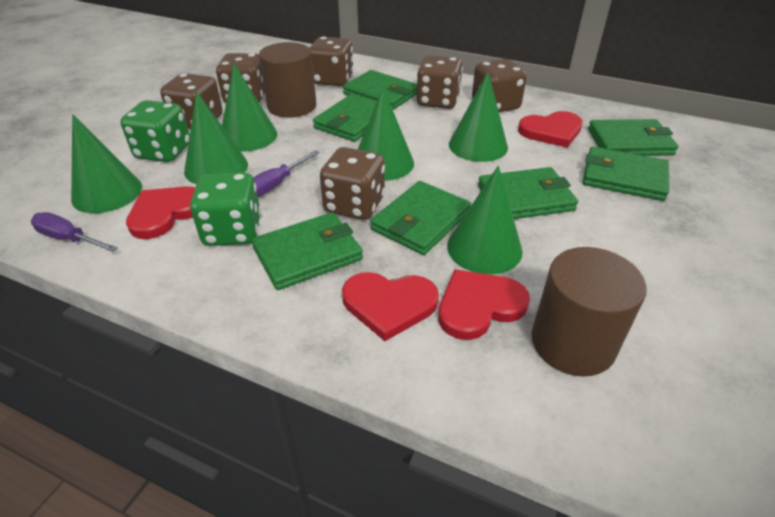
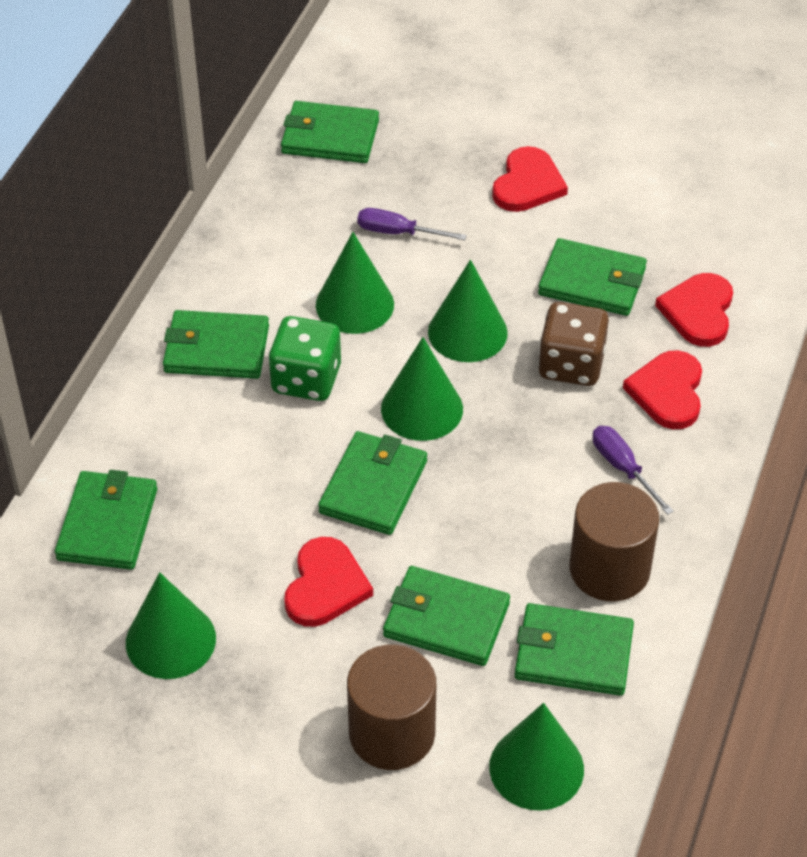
brown dice: 6 -> 1
green cone: 6 -> 5
green dice: 2 -> 1

